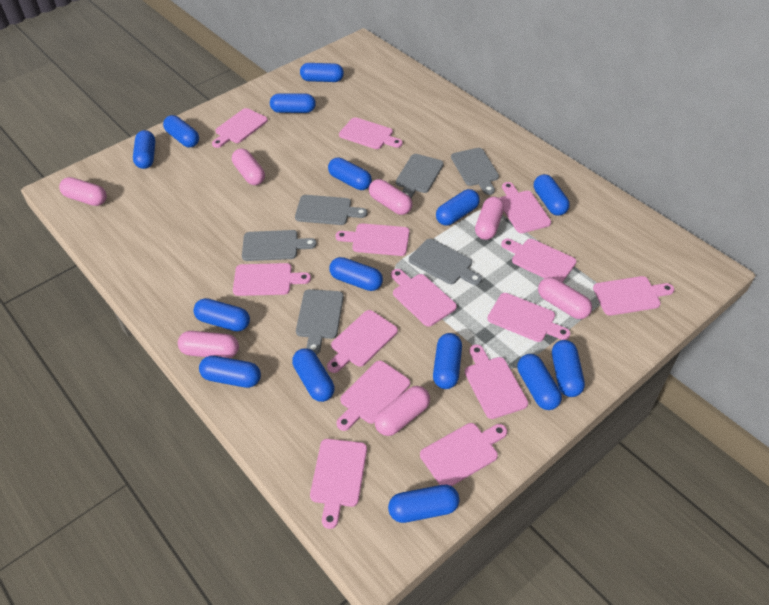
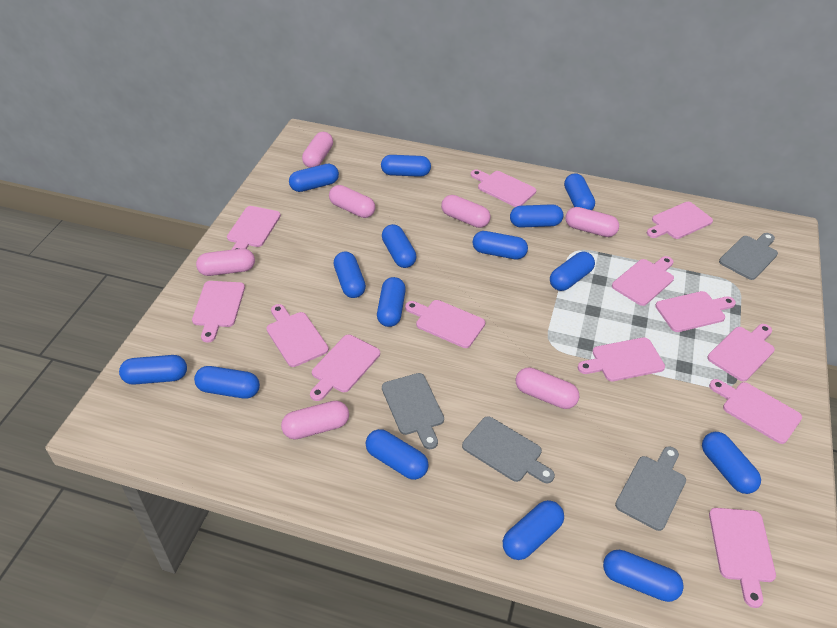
grey cutting board: 6 -> 4
pink cutting board: 14 -> 13

